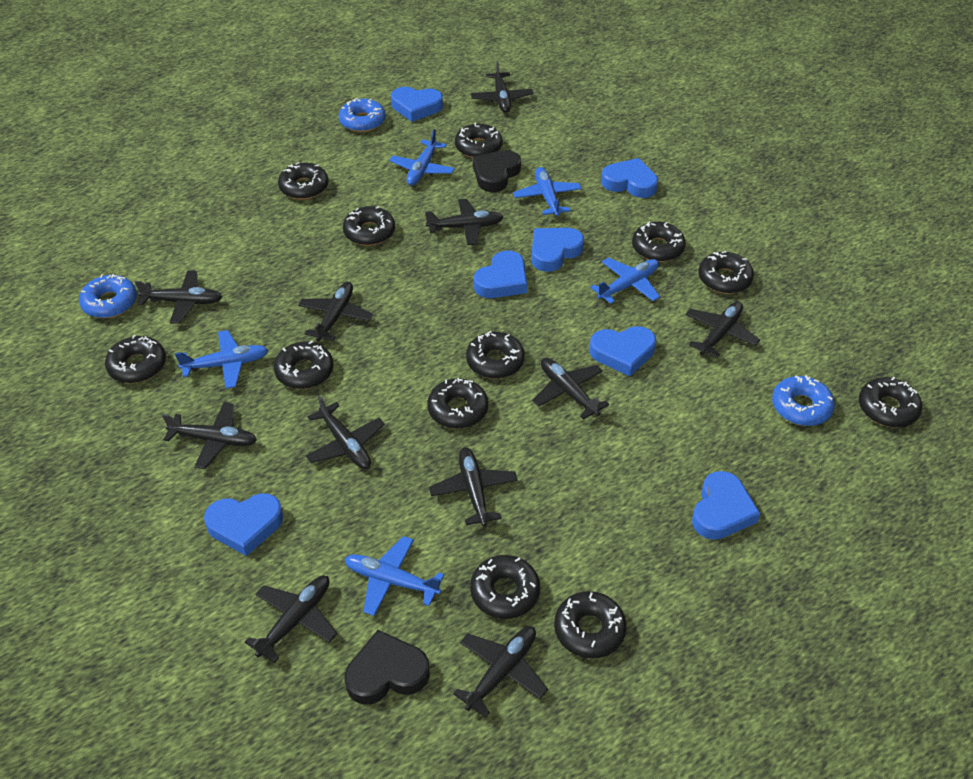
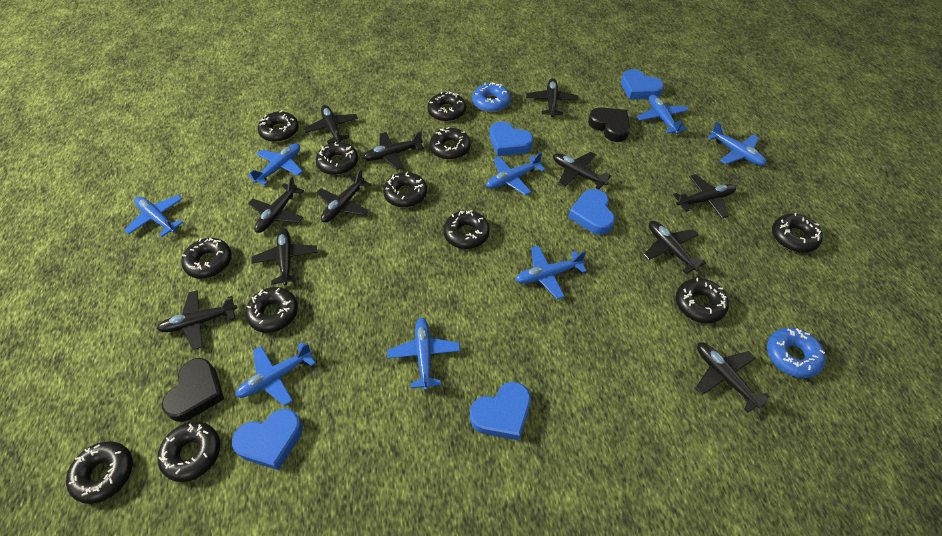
blue donut: 3 -> 2
blue heart: 7 -> 5
blue plane: 5 -> 8

